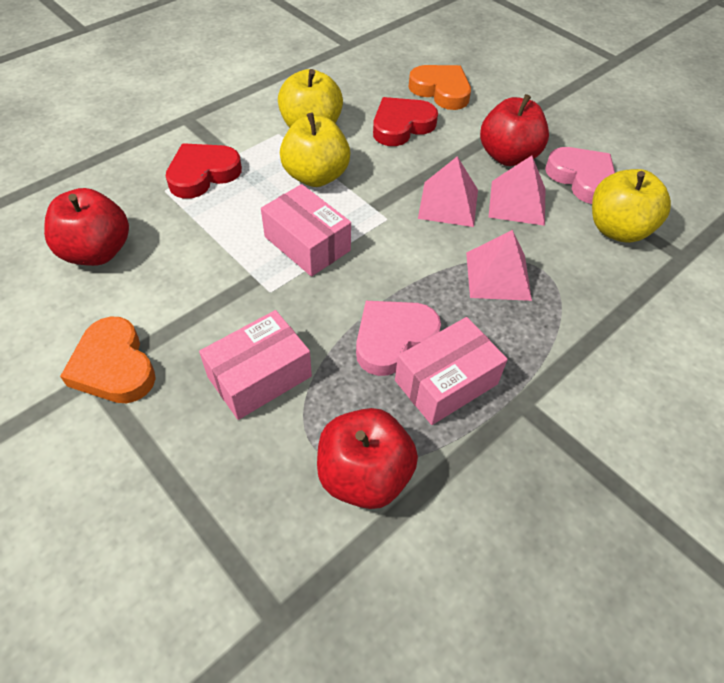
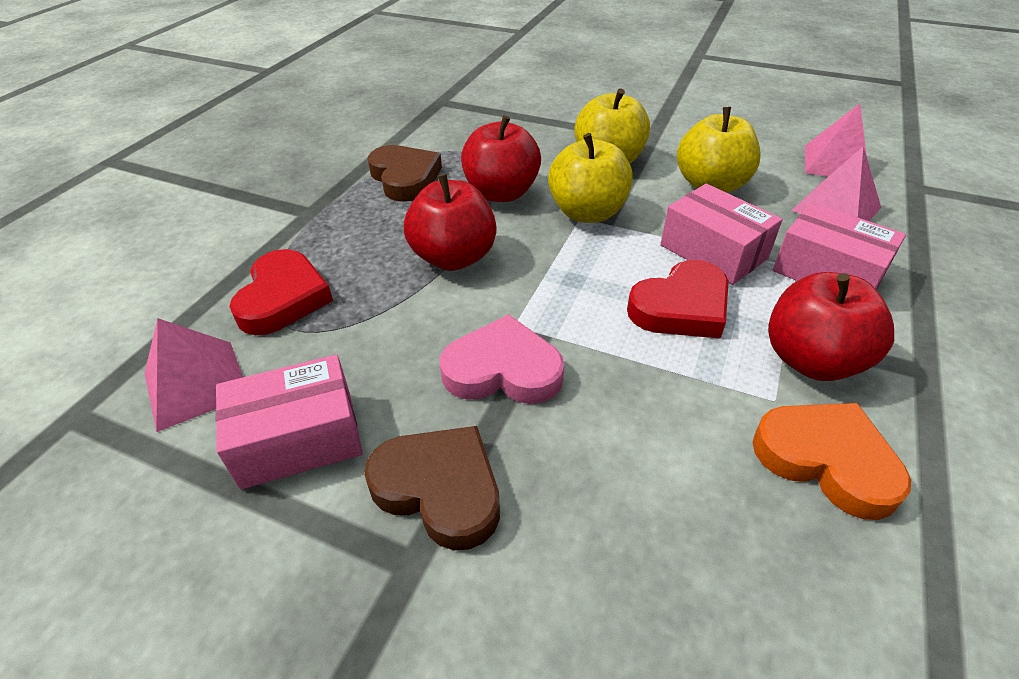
brown heart: 0 -> 2
orange heart: 2 -> 1
pink heart: 2 -> 1

